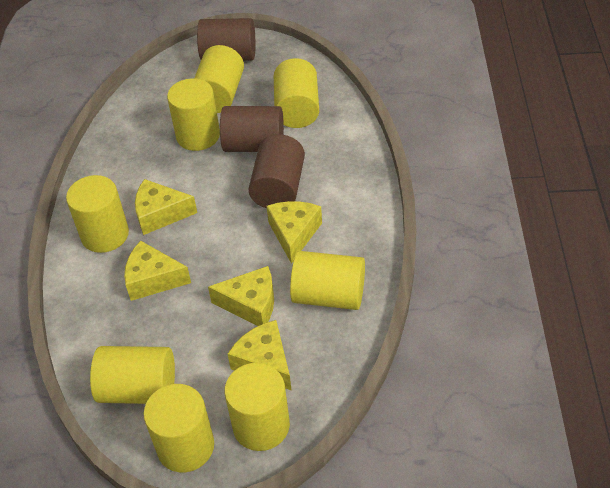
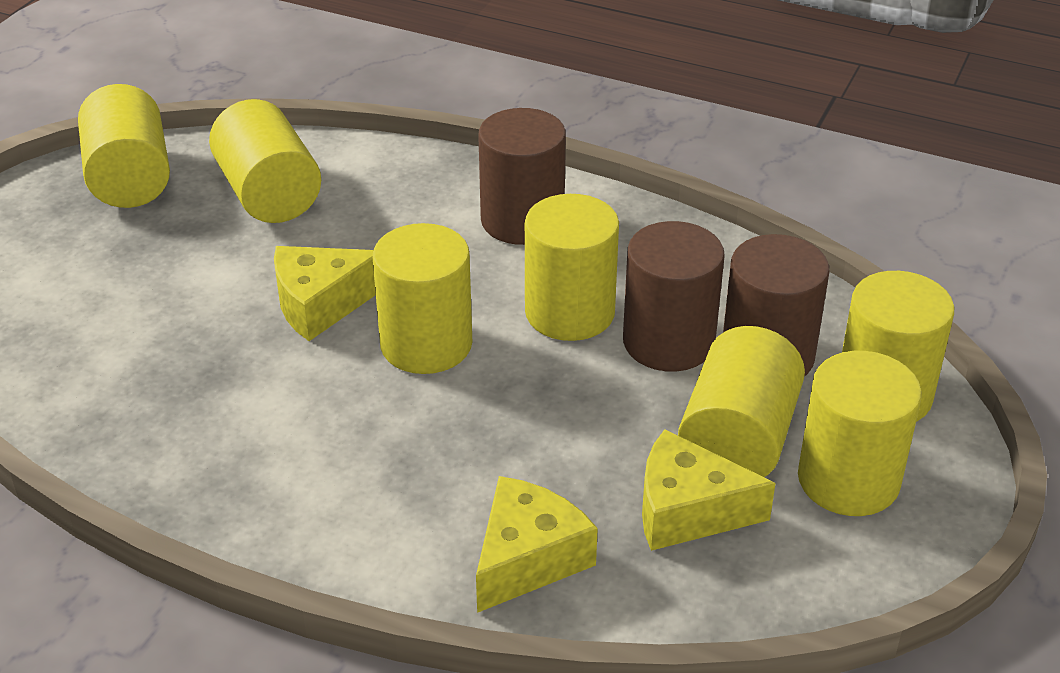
yellow cheese: 5 -> 3
yellow cylinder: 8 -> 7

